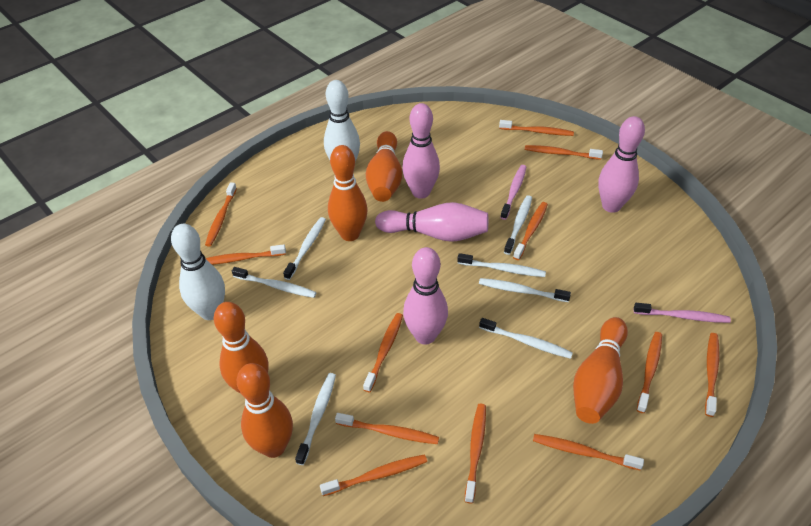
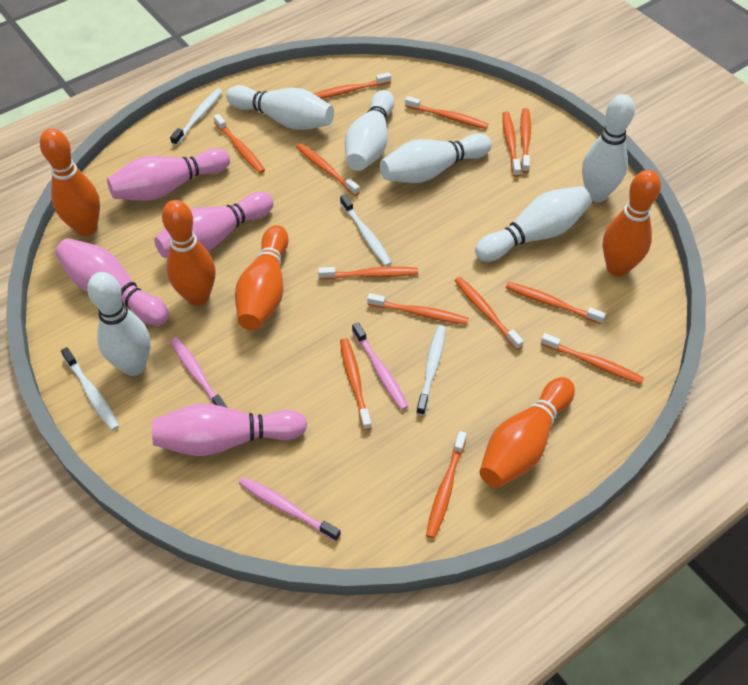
orange toothbrush: 12 -> 13
pink toothbrush: 2 -> 3
white bowling pin: 2 -> 6
white toothbrush: 7 -> 4

